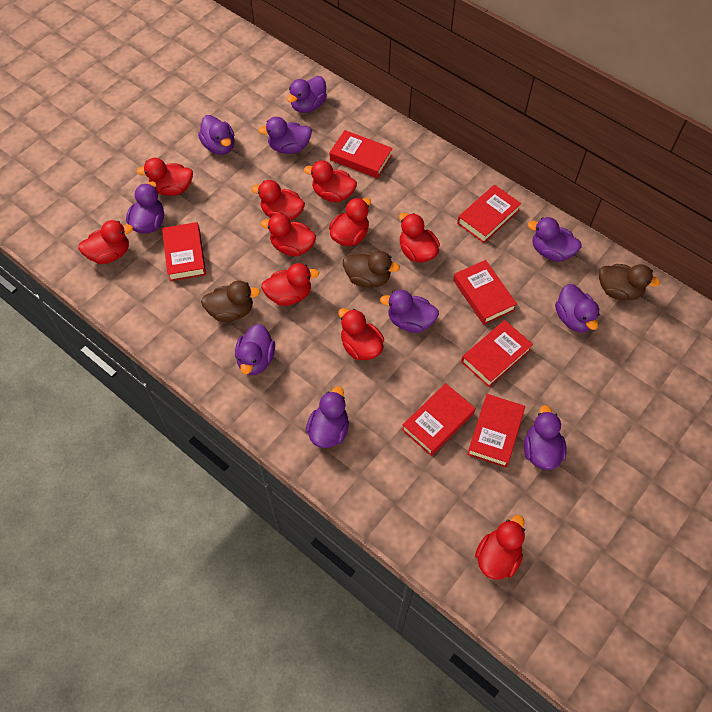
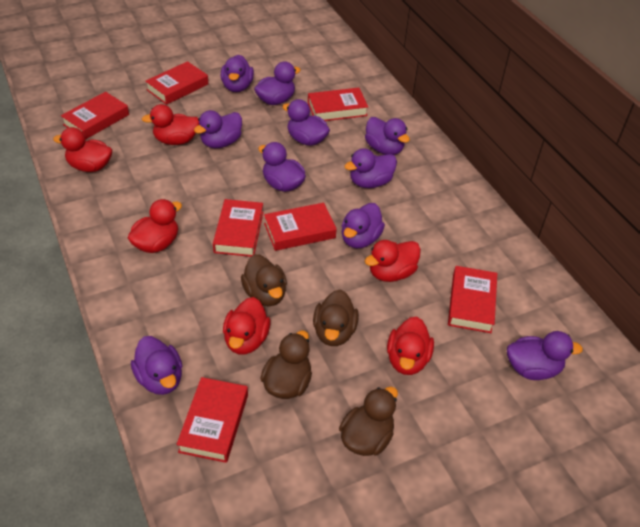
brown duck: 3 -> 4
red duck: 10 -> 6

